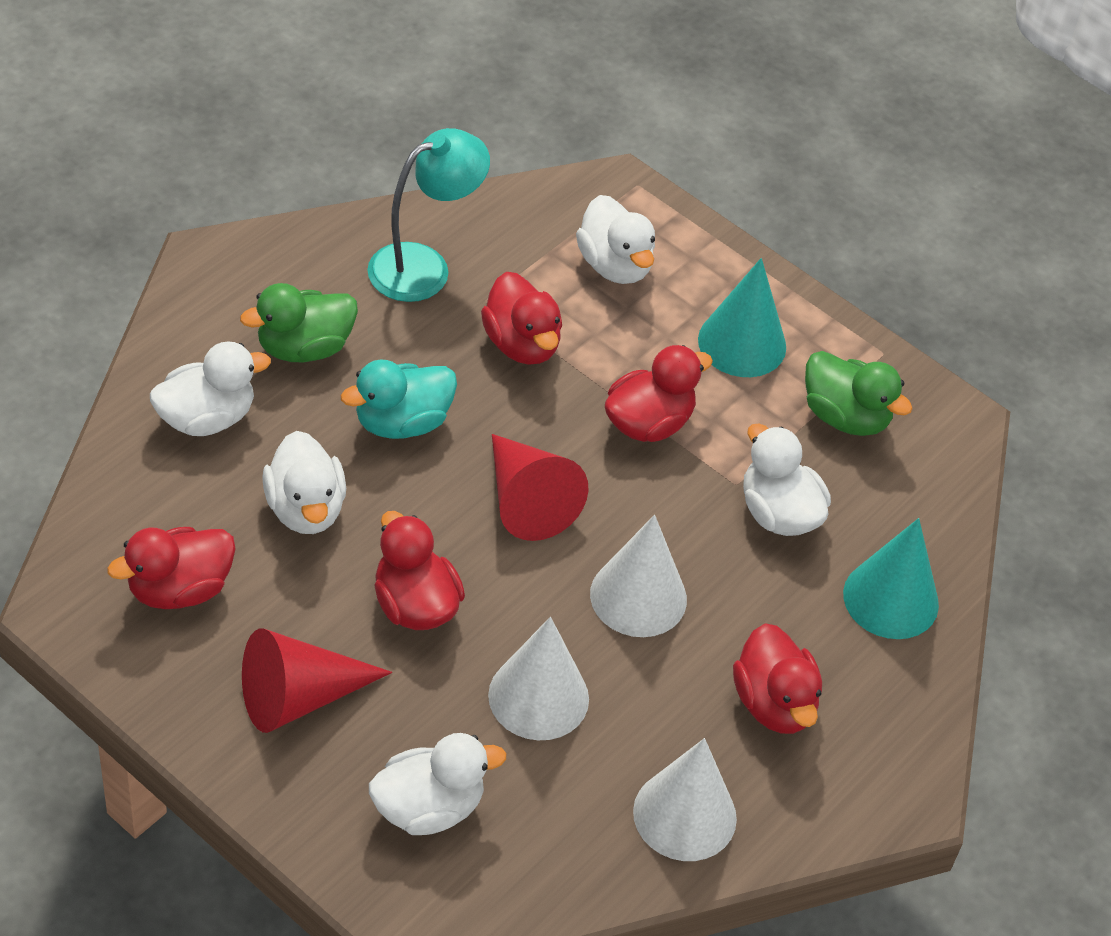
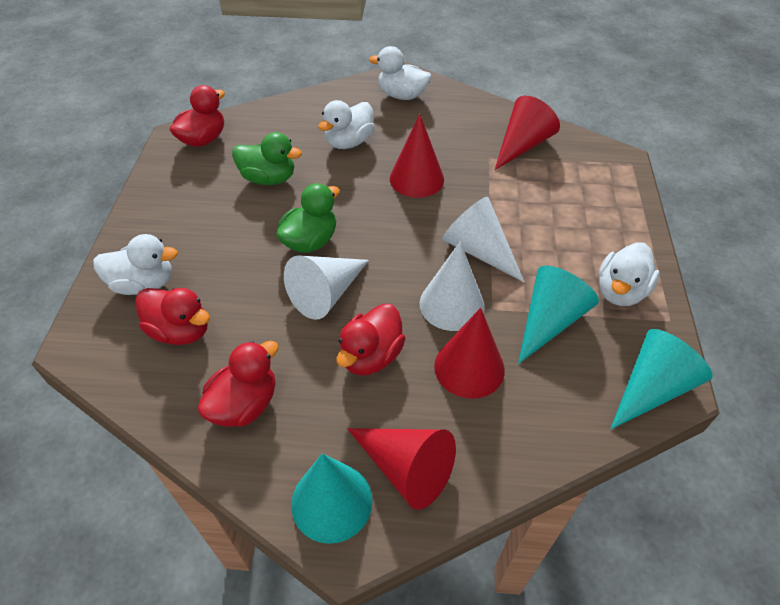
red cone: 2 -> 4
red duck: 5 -> 4
turquoise cone: 2 -> 3
turquoise duck: 1 -> 0
turquoise lamp: 1 -> 0
white duck: 5 -> 4

